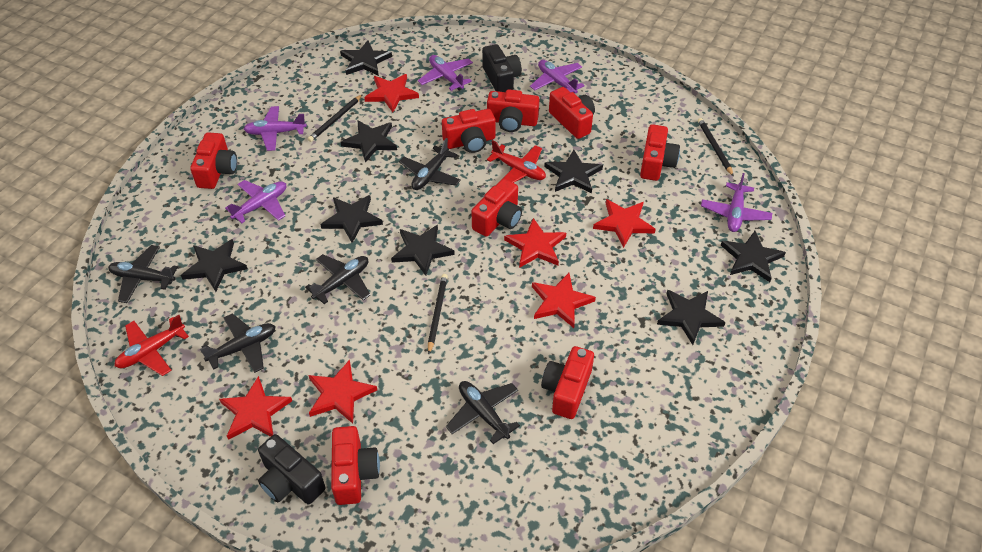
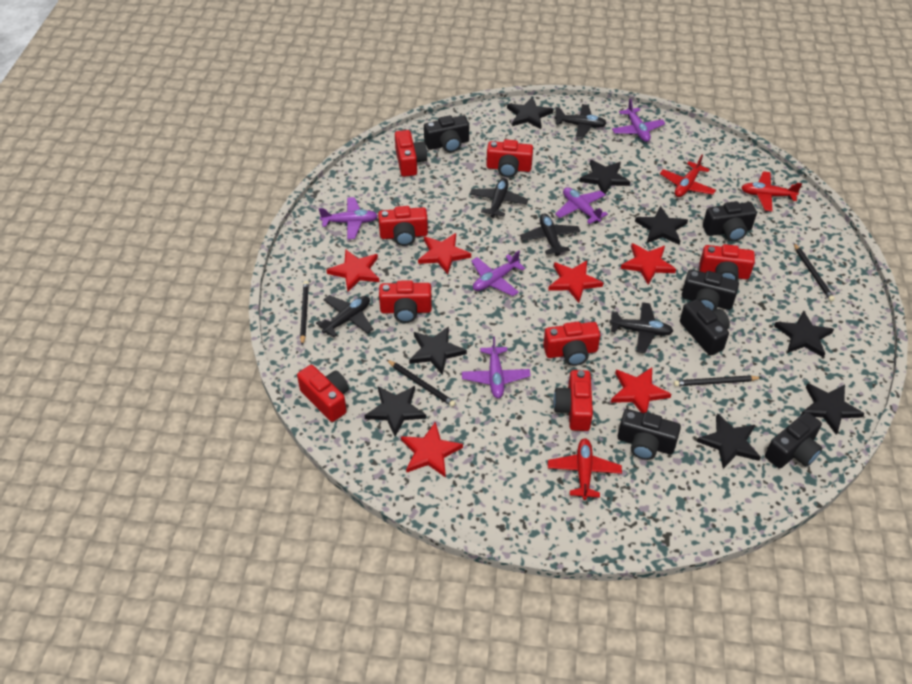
black camera: 2 -> 6
black pencil: 3 -> 4
red plane: 2 -> 3

